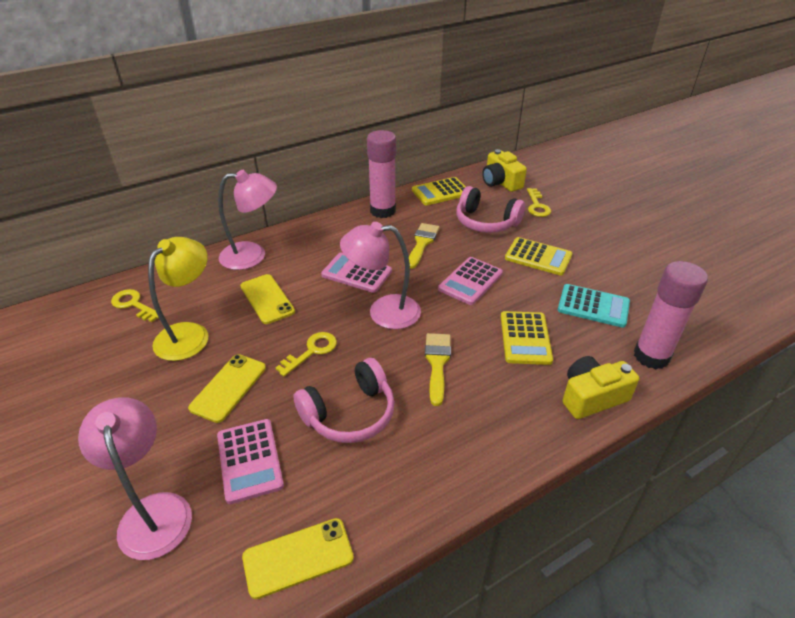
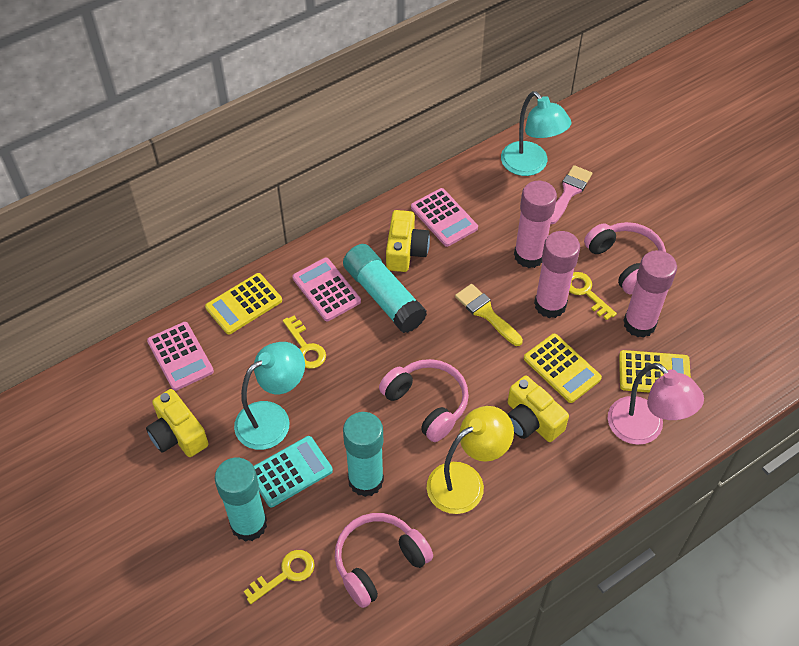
pink brush: 0 -> 1
pink glue stick: 2 -> 3
pink headphones: 2 -> 3
pink lamp: 3 -> 1
turquoise glue stick: 0 -> 3
turquoise lamp: 0 -> 2
yellow brush: 2 -> 1
yellow camera: 2 -> 3
yellow phone: 3 -> 0

